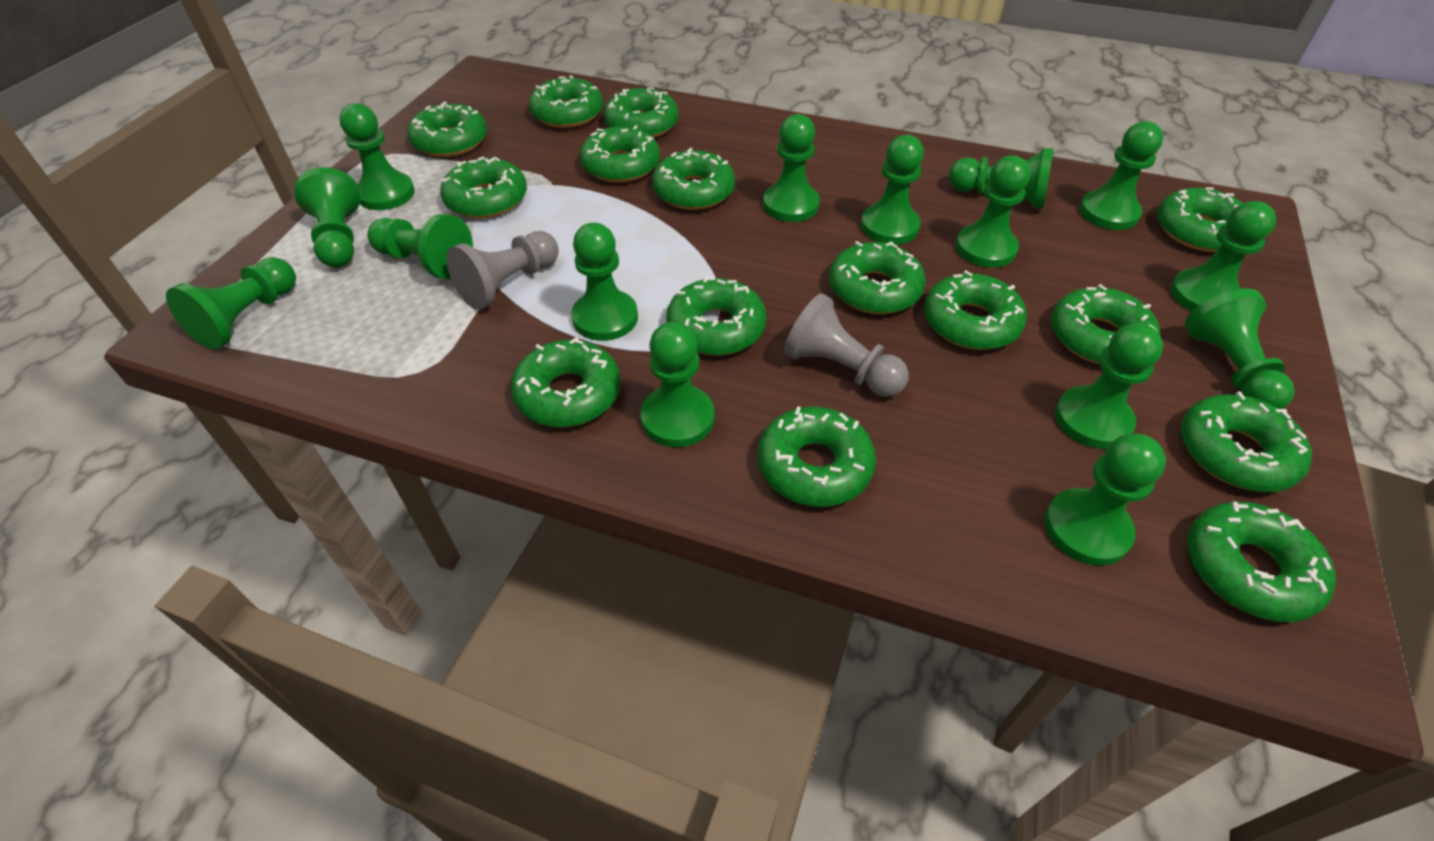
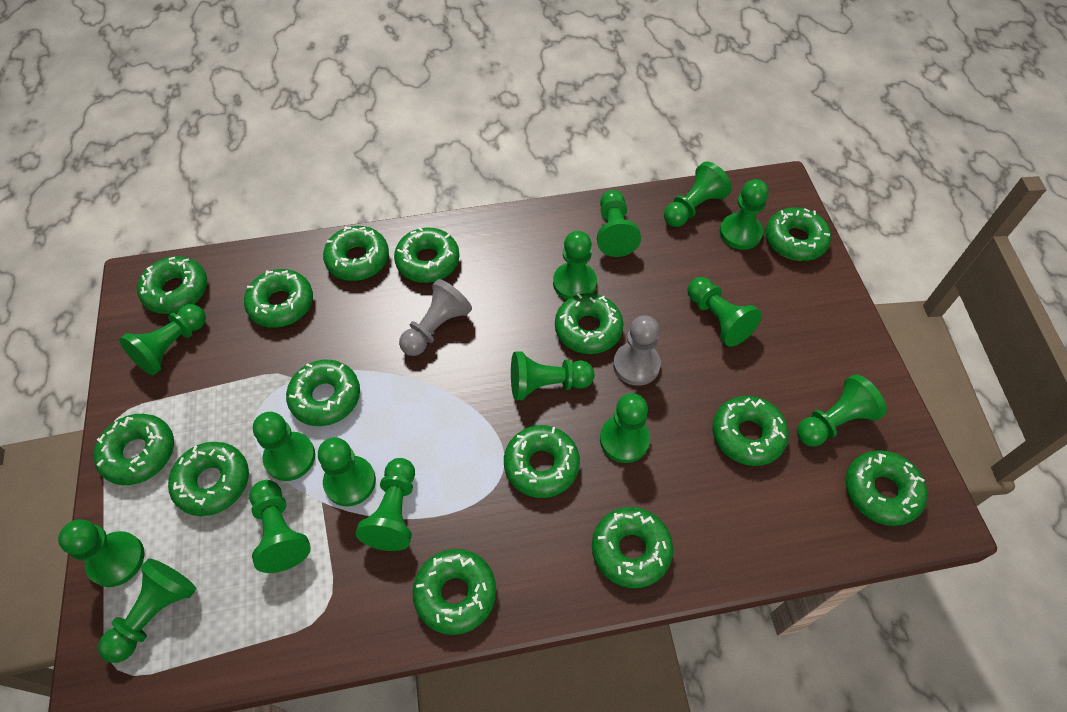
green donut: 15 -> 14

